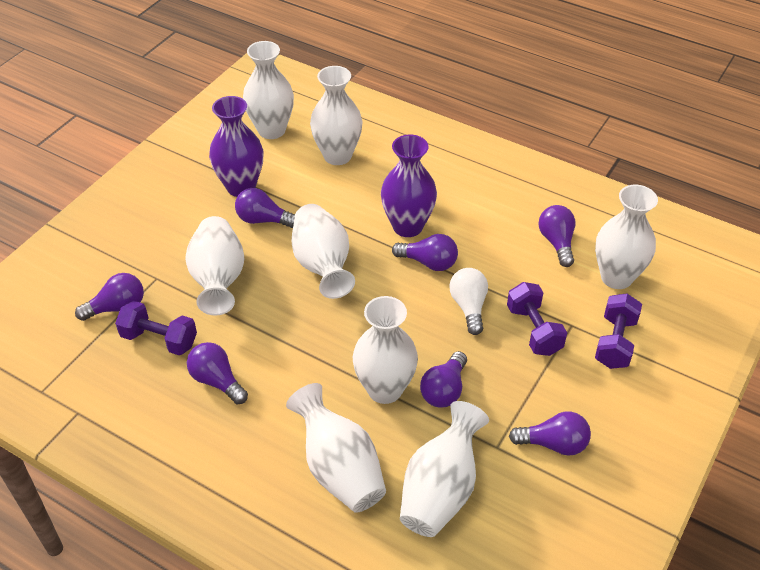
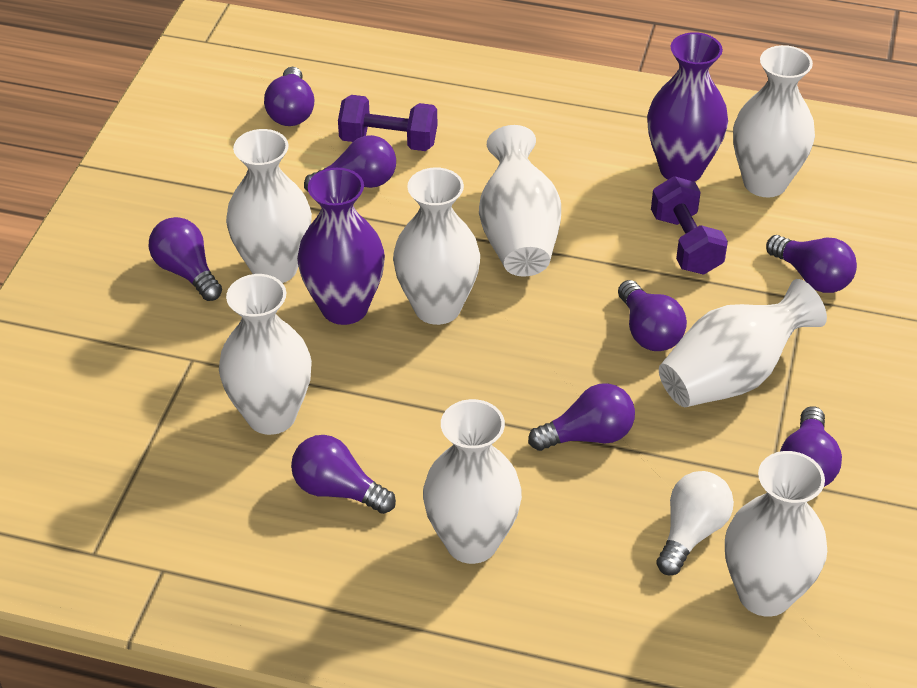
purple dumbbell: 3 -> 2
purple light bulb: 7 -> 8

